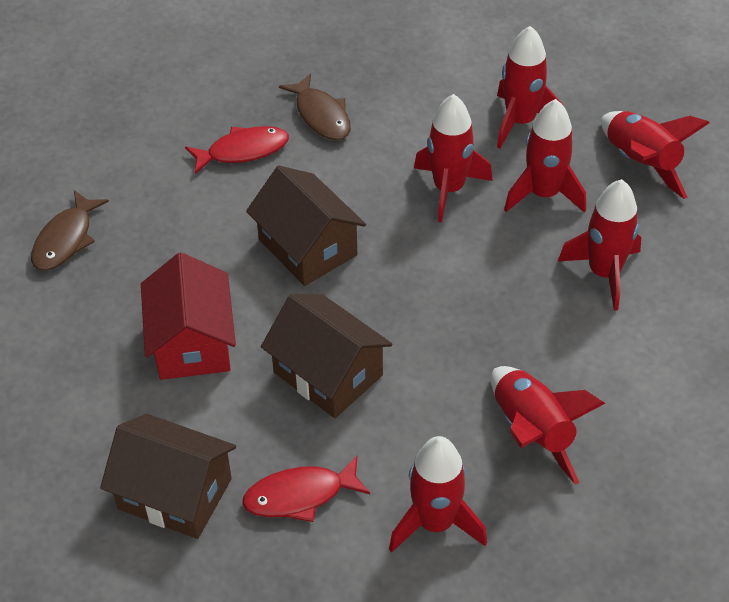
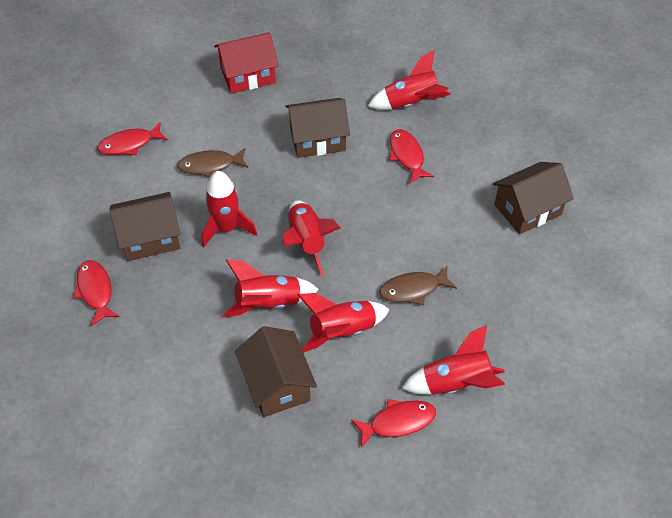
brown house: 3 -> 4
red fish: 2 -> 4
red rocket: 7 -> 6

